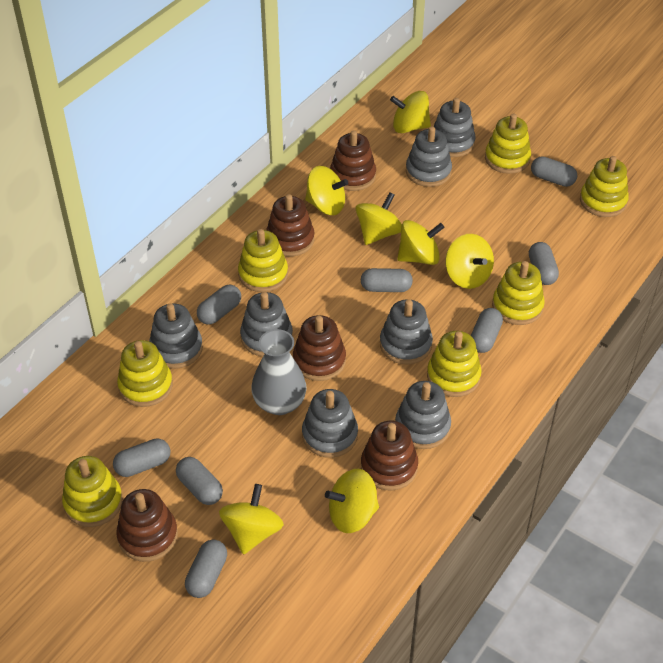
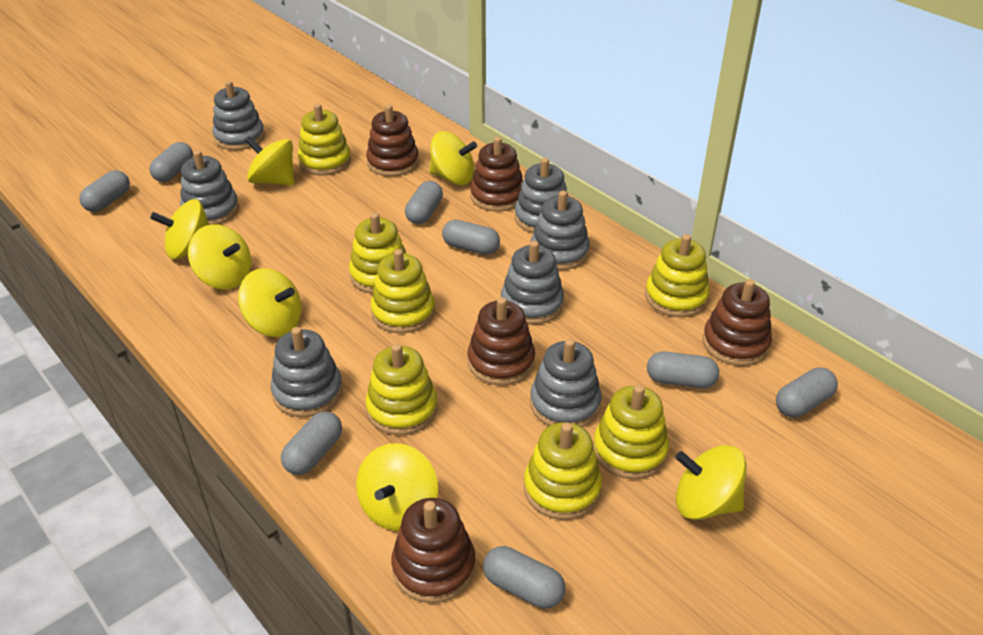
grey vase: 1 -> 0

